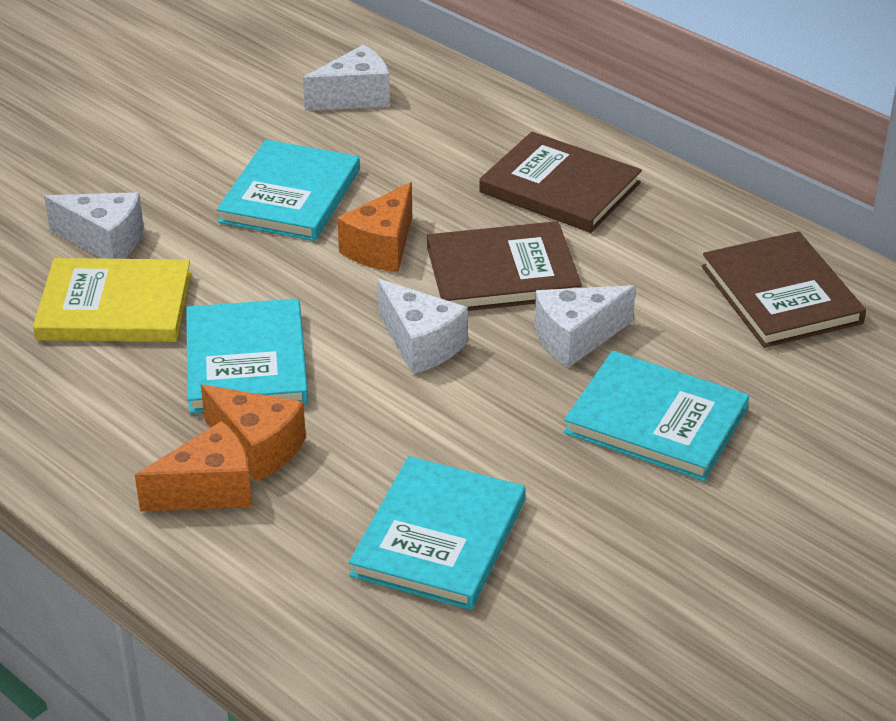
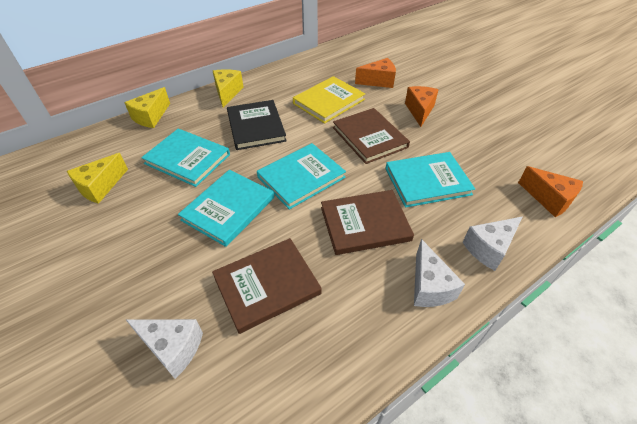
black book: 0 -> 1
white cheese: 4 -> 3
yellow cheese: 0 -> 3

